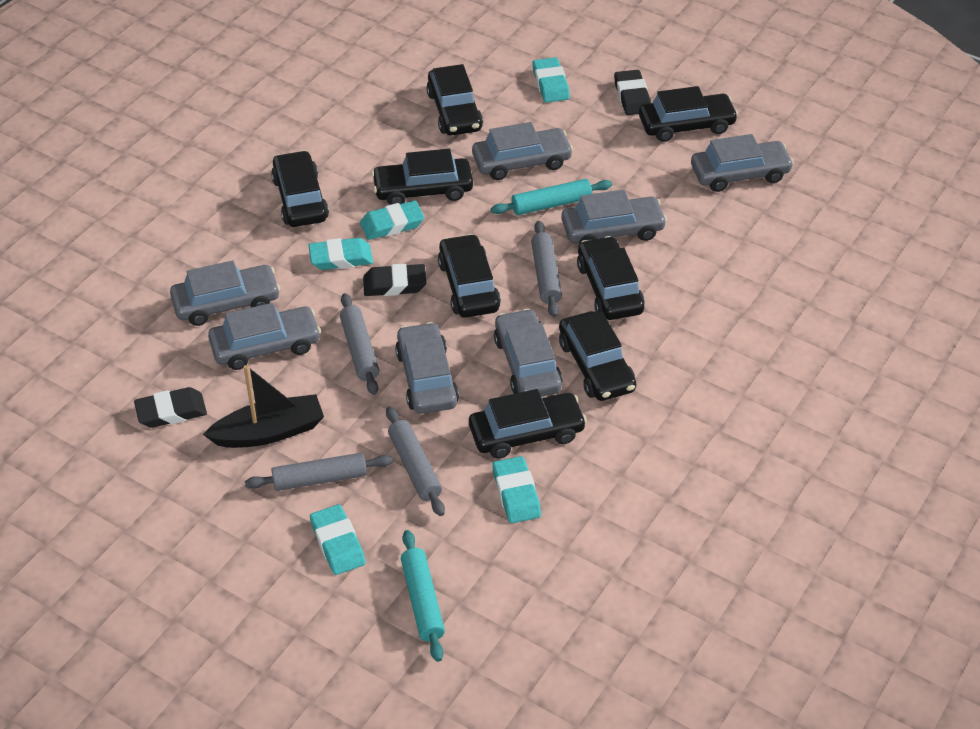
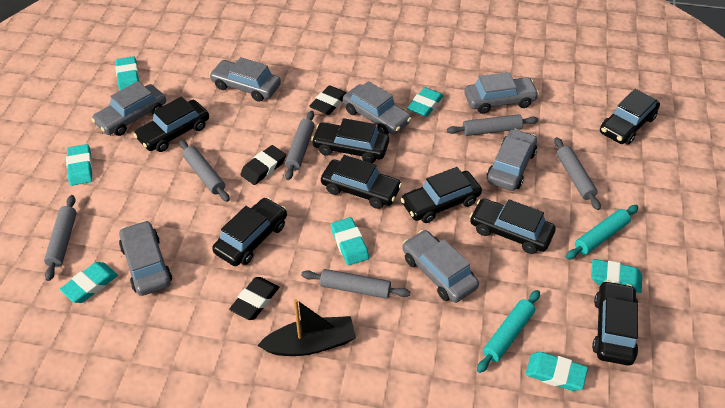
grey rolling pin: 4 -> 6
turquoise eraser: 5 -> 7

